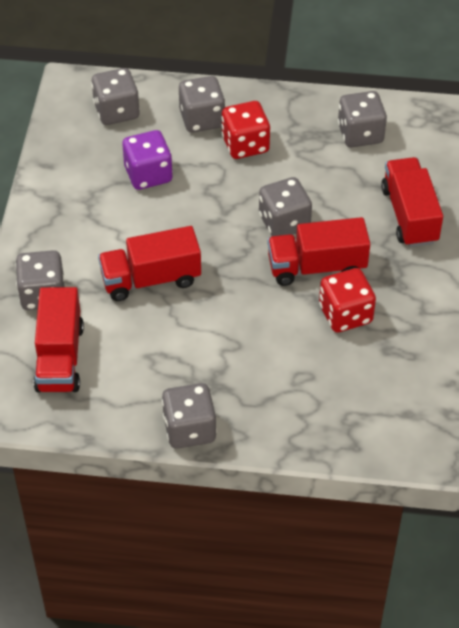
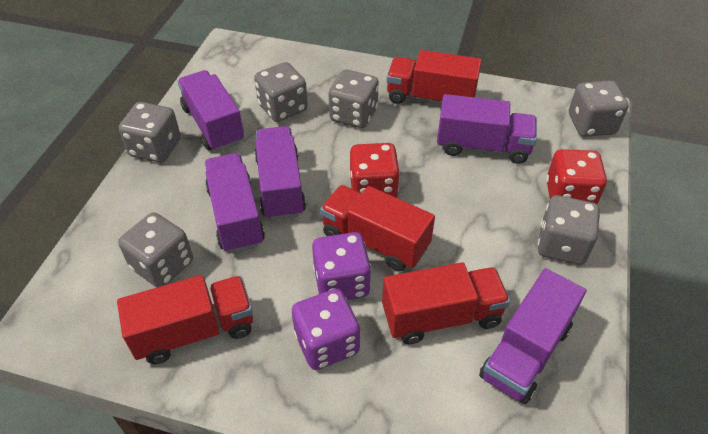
purple dice: 1 -> 2
purple truck: 0 -> 5

